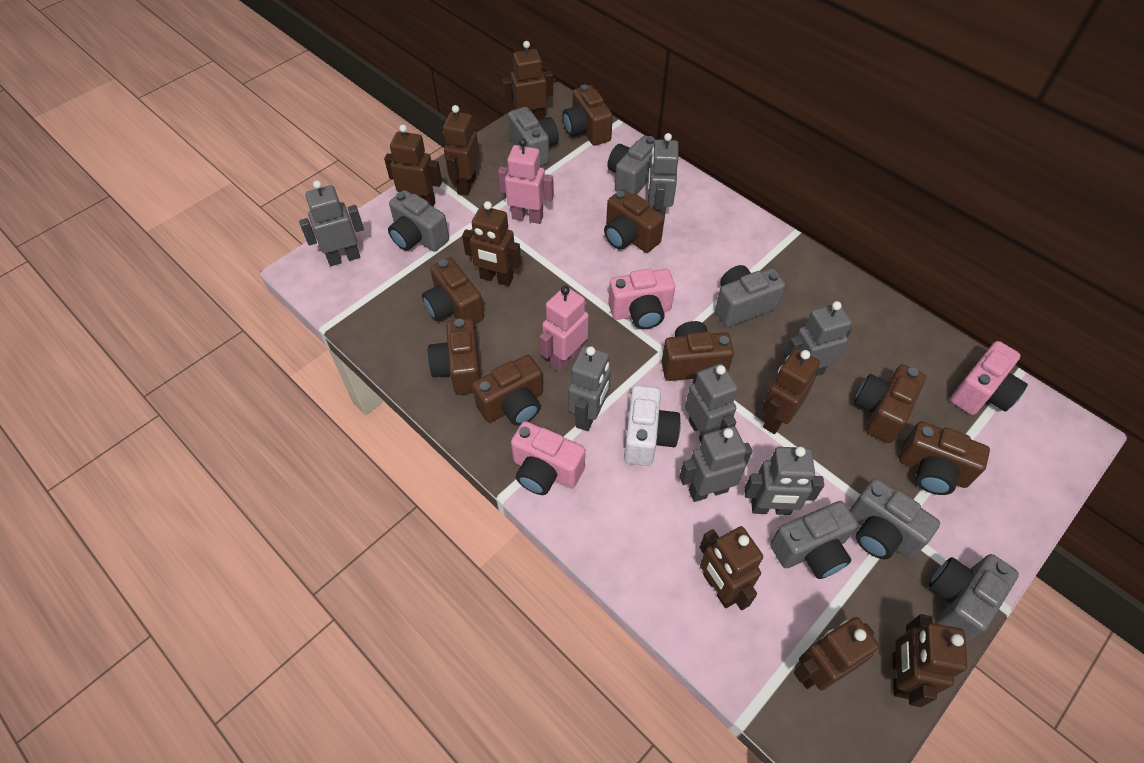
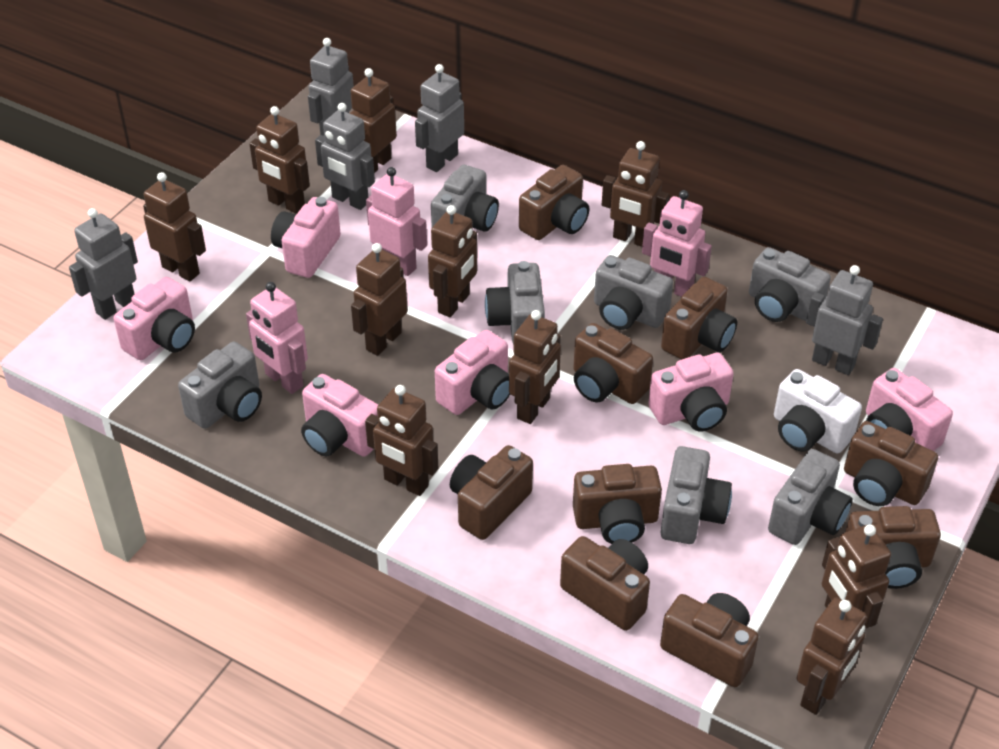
brown camera: 8 -> 9
brown robot: 8 -> 10
grey robot: 7 -> 5
pink camera: 3 -> 6
pink robot: 2 -> 3

